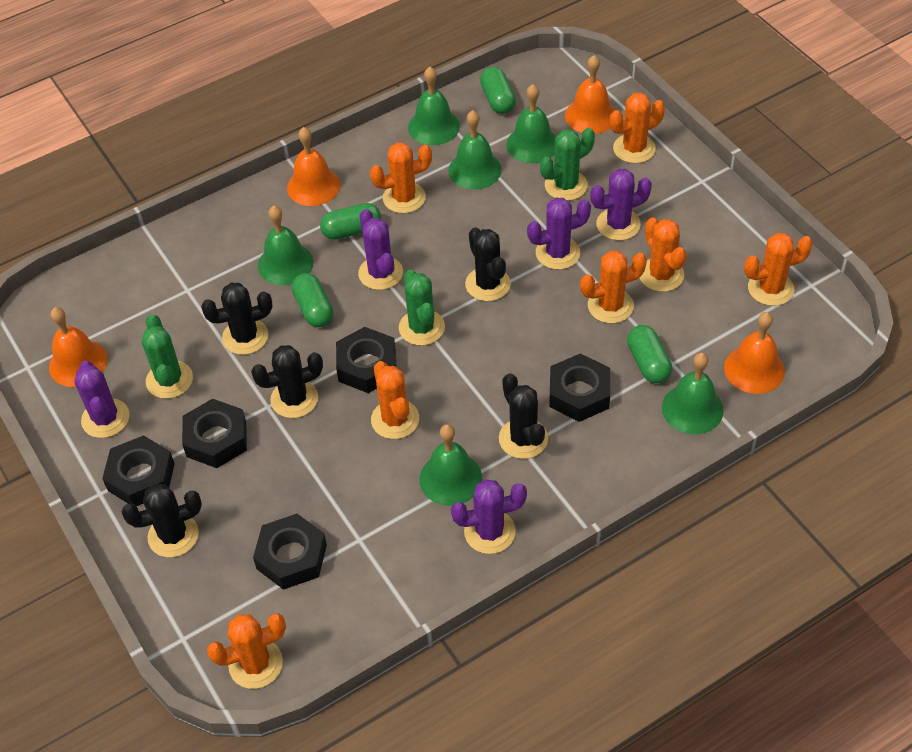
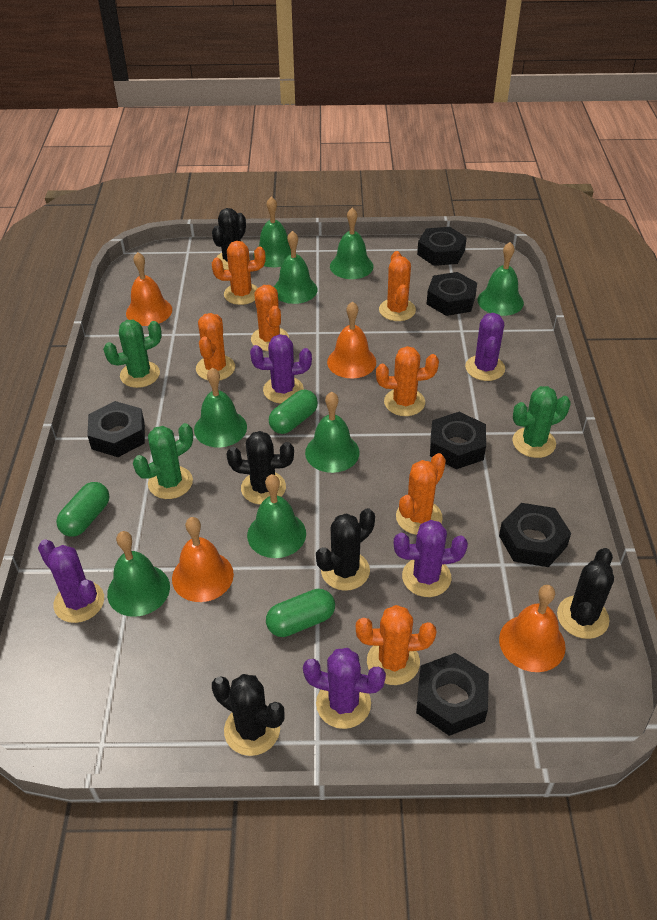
black nut: 5 -> 6
green bell: 6 -> 8
green capsule: 4 -> 3

